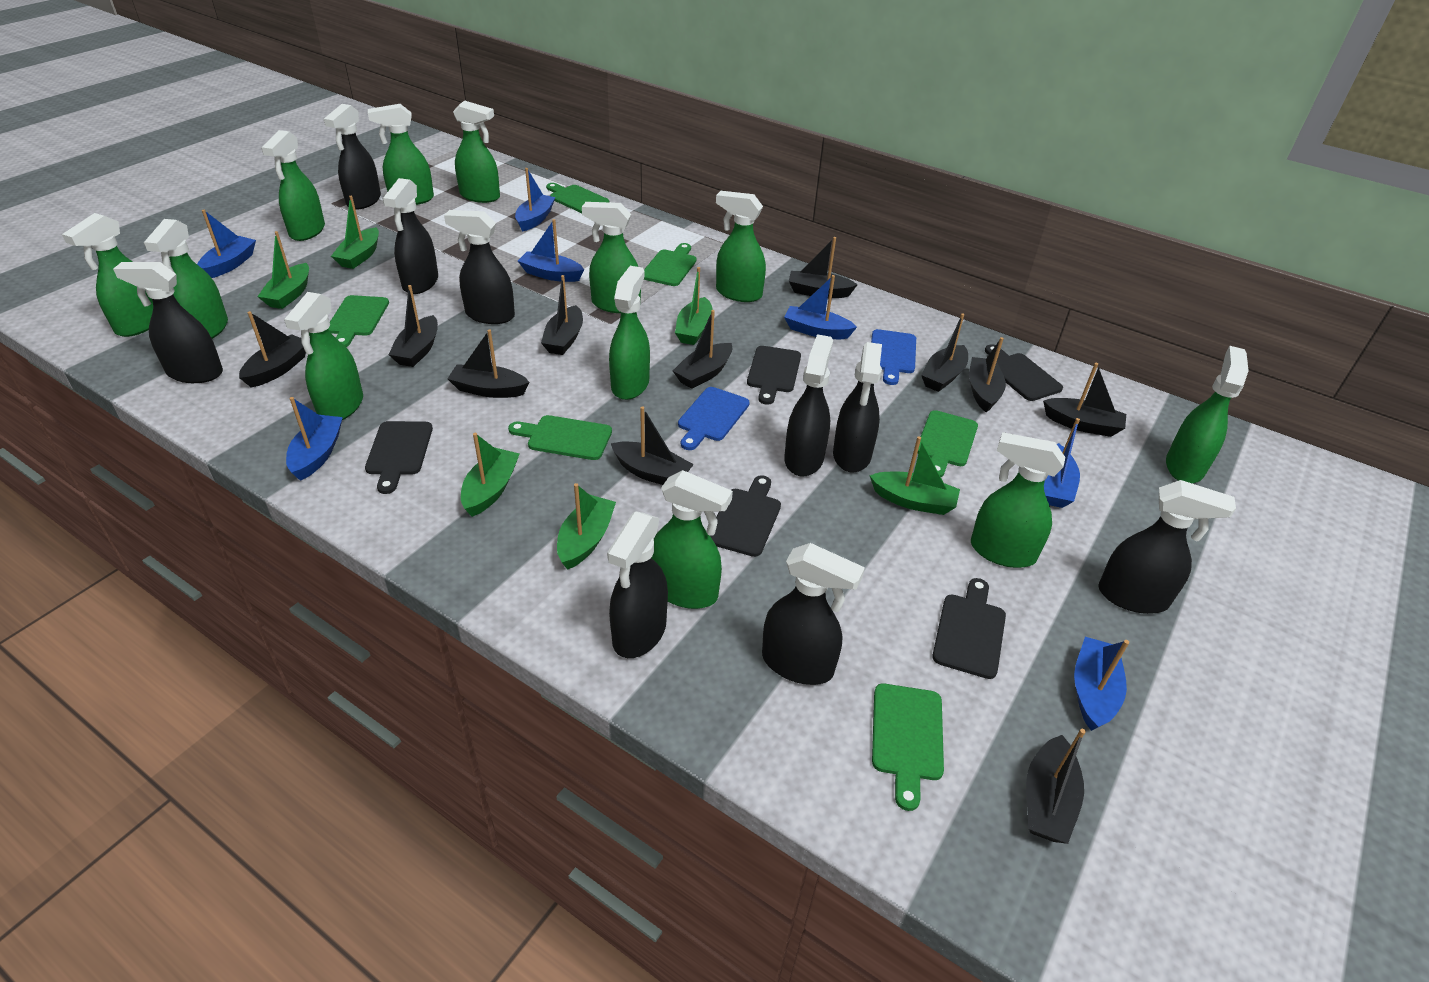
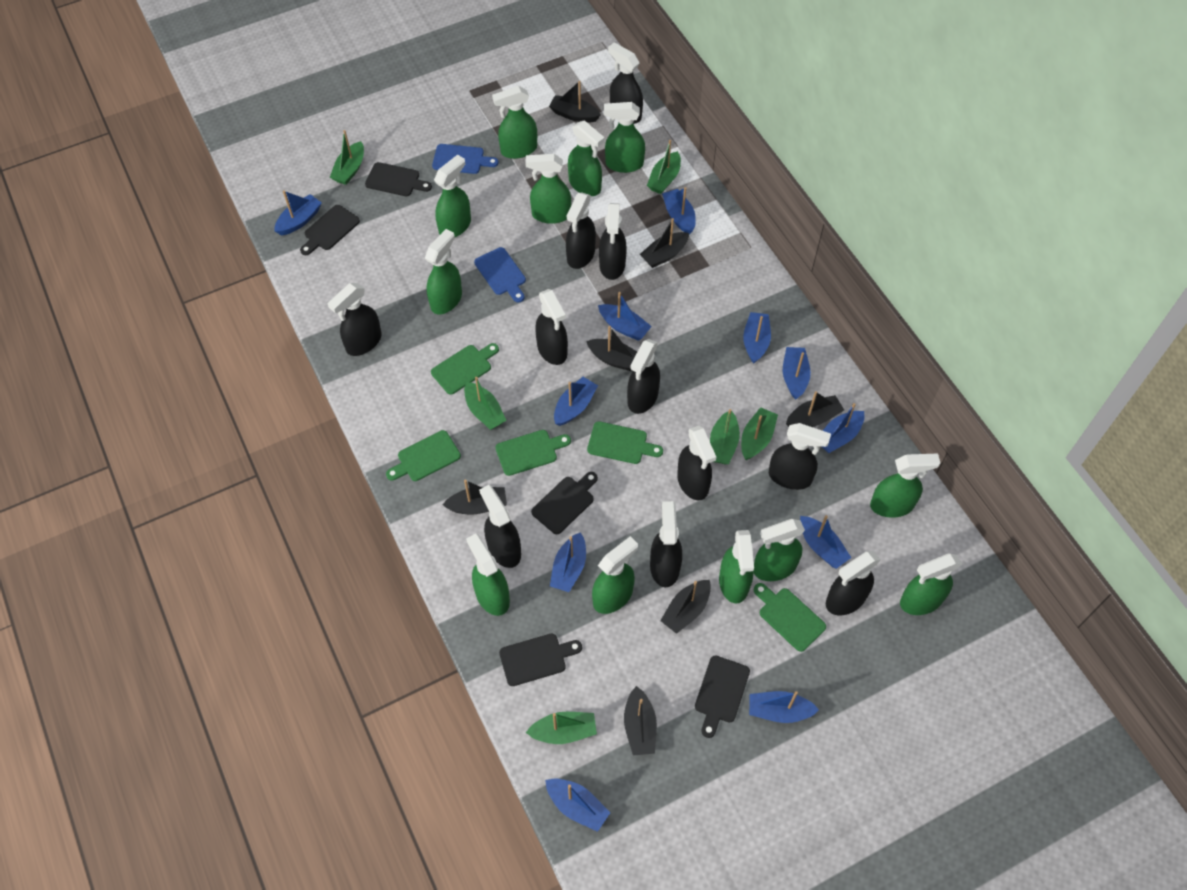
black boat: 11 -> 7
black spray bottle: 9 -> 11
blue boat: 7 -> 11
green cutting board: 6 -> 5

